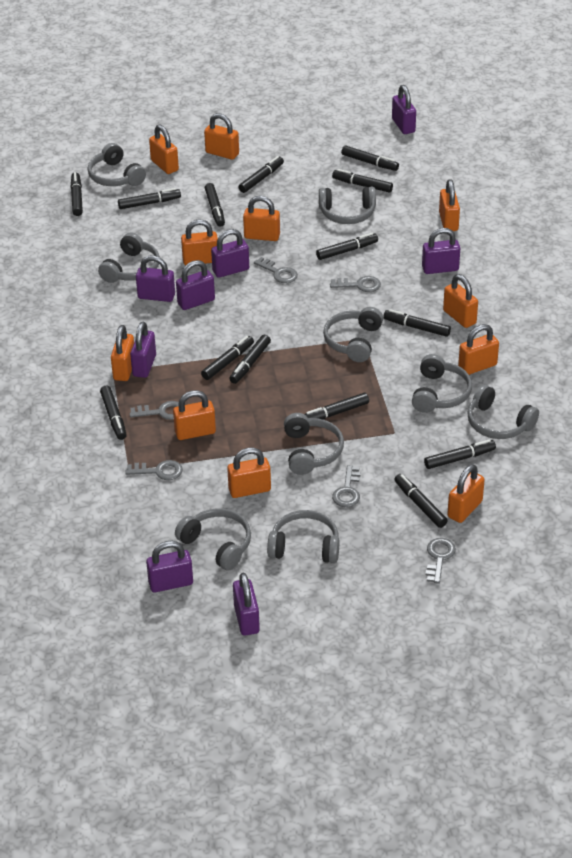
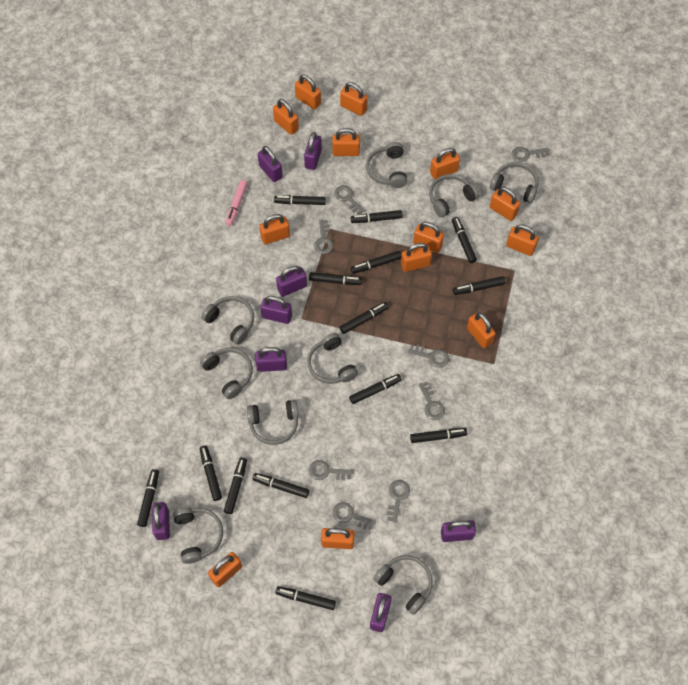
grey key: 6 -> 8
orange padlock: 11 -> 13
pink marker: 0 -> 1

